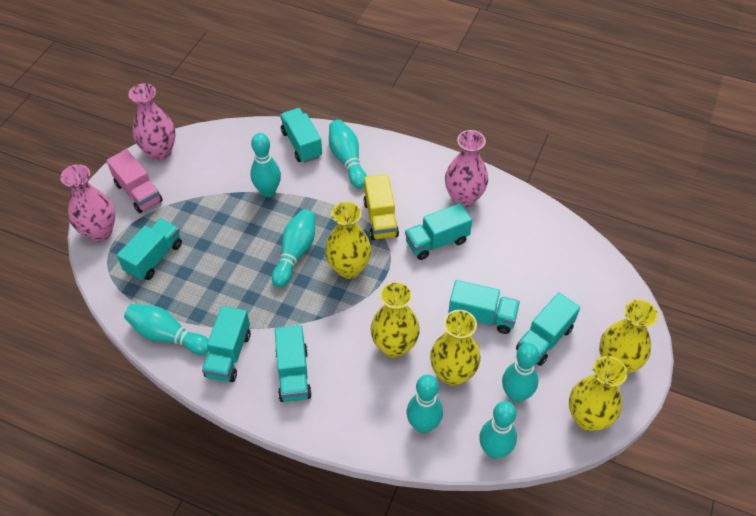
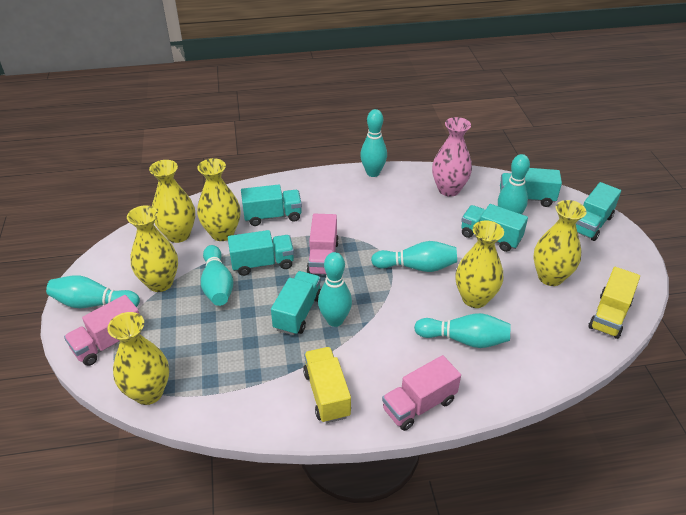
pink truck: 1 -> 3
pink vase: 3 -> 1
turquoise truck: 7 -> 6
yellow truck: 1 -> 2
yellow vase: 5 -> 6

